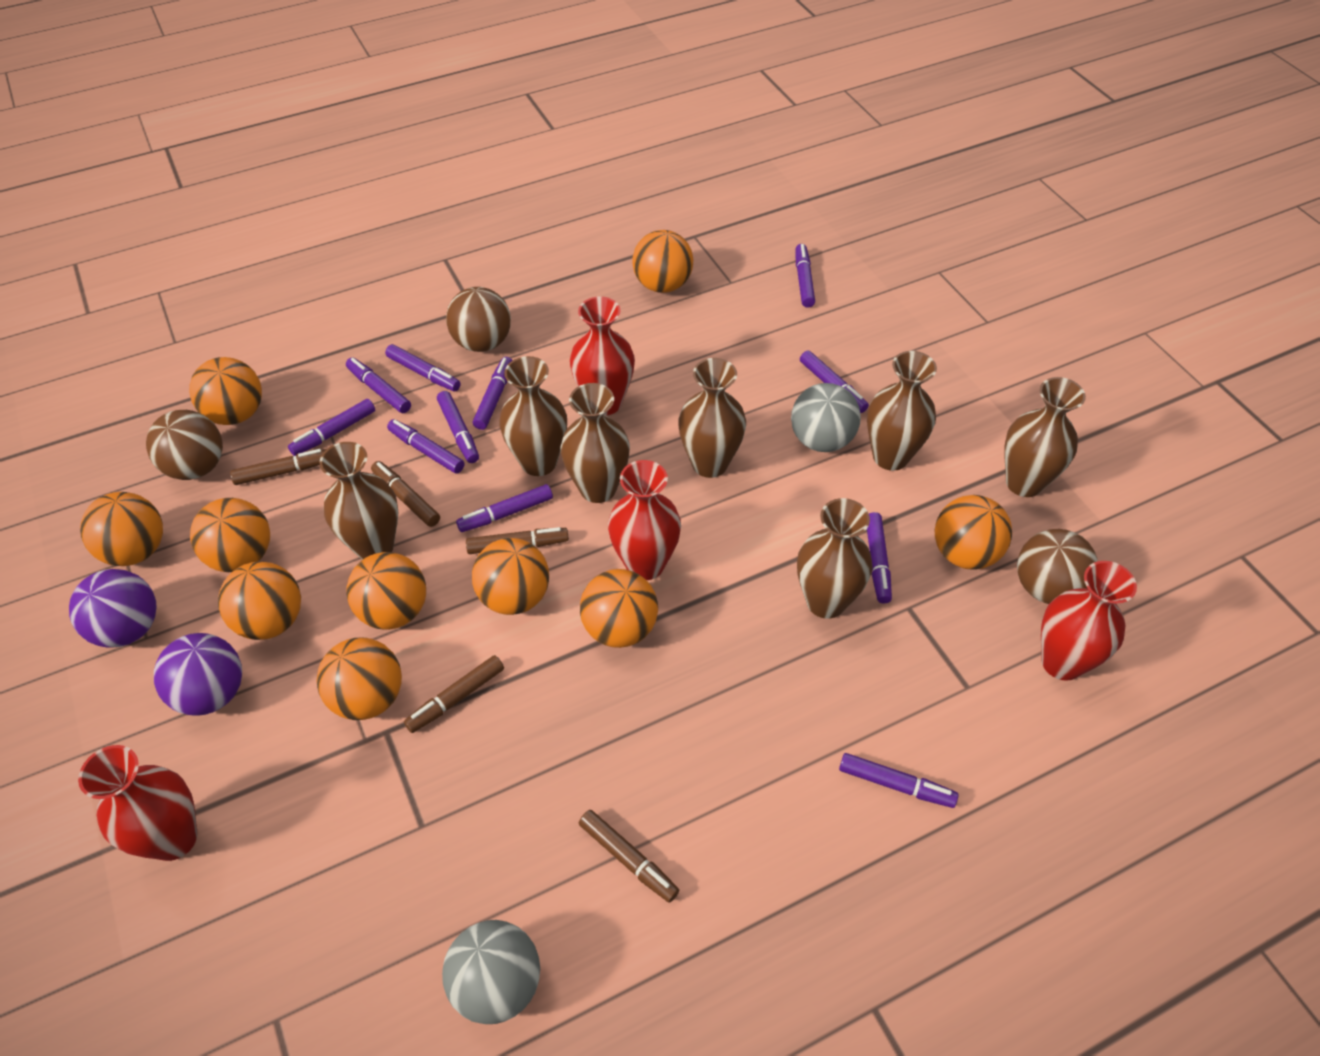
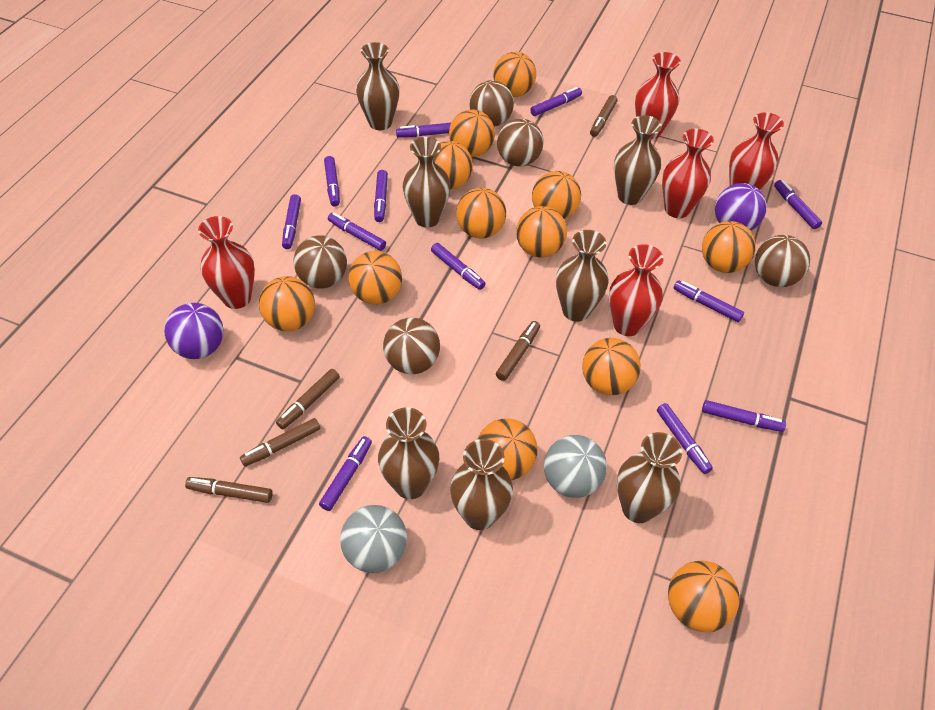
brown ball: 3 -> 5
orange ball: 10 -> 12
purple marker: 11 -> 12
red vase: 4 -> 5

